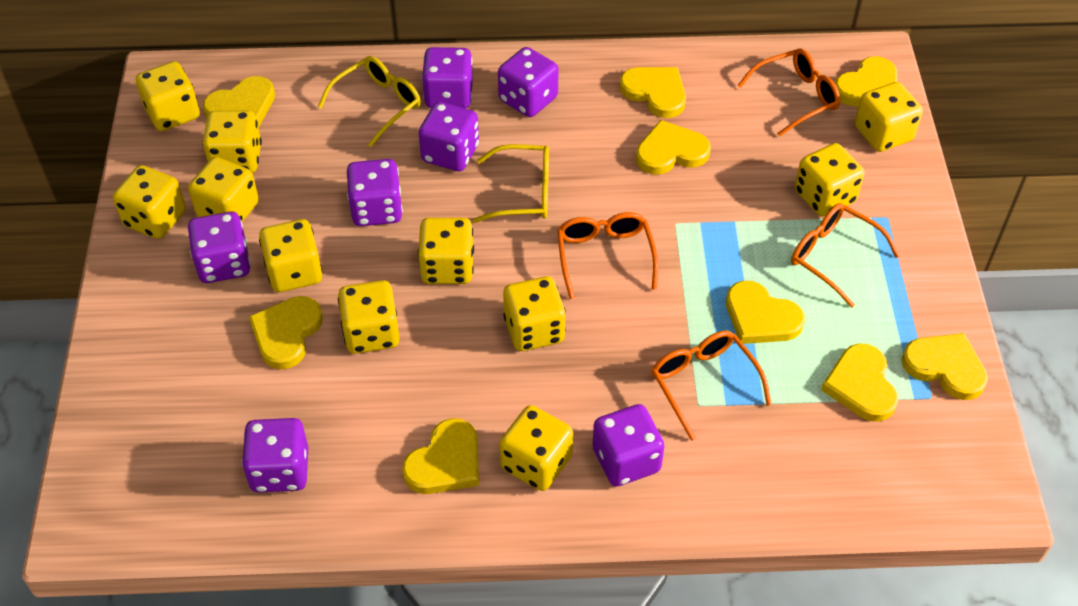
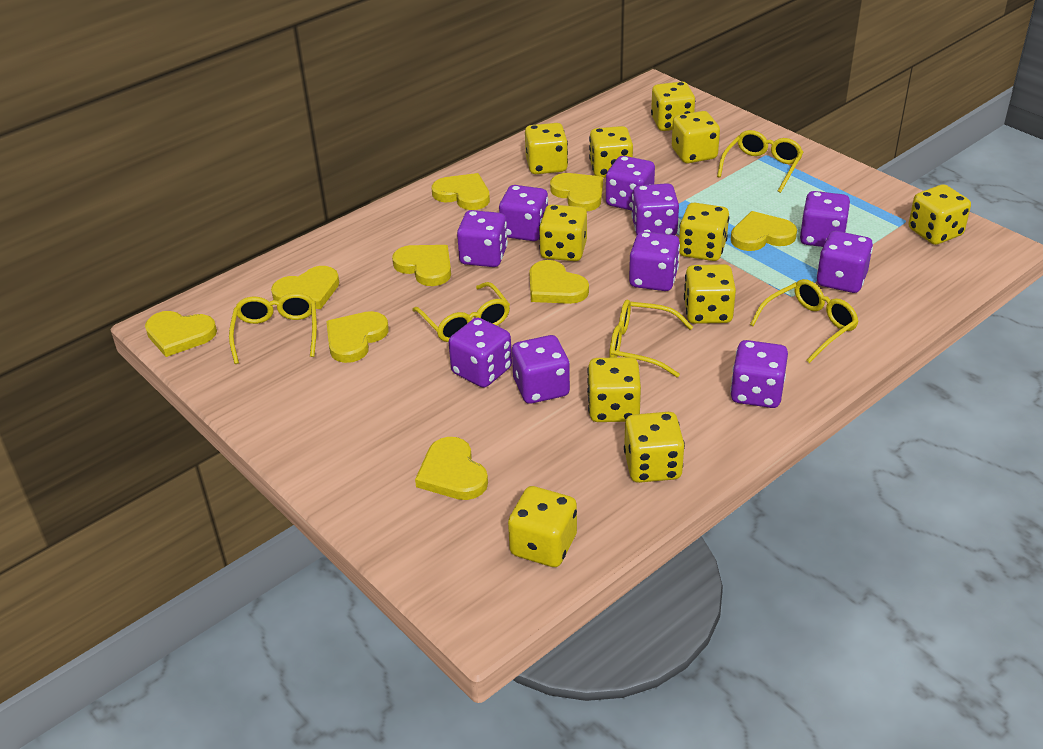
orange glasses: 4 -> 0
purple dice: 7 -> 10
yellow glasses: 2 -> 5

